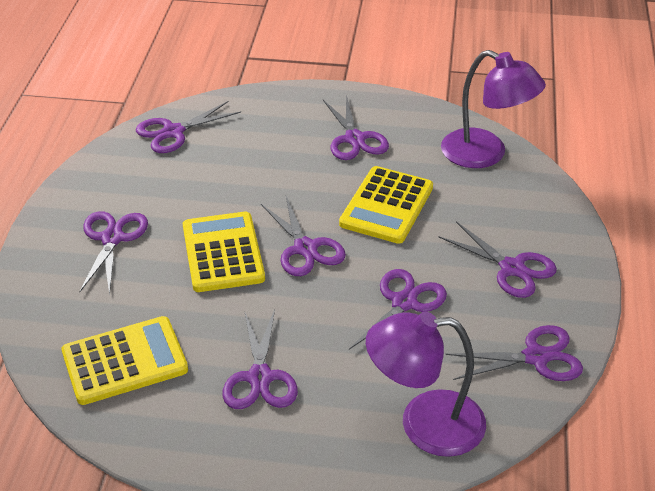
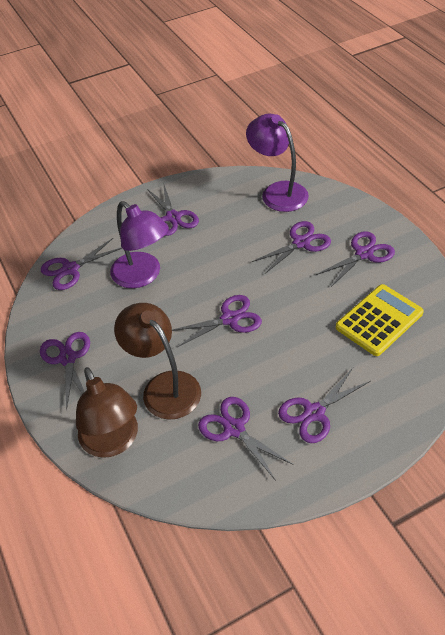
brown lamp: 0 -> 2
yellow calculator: 3 -> 1

